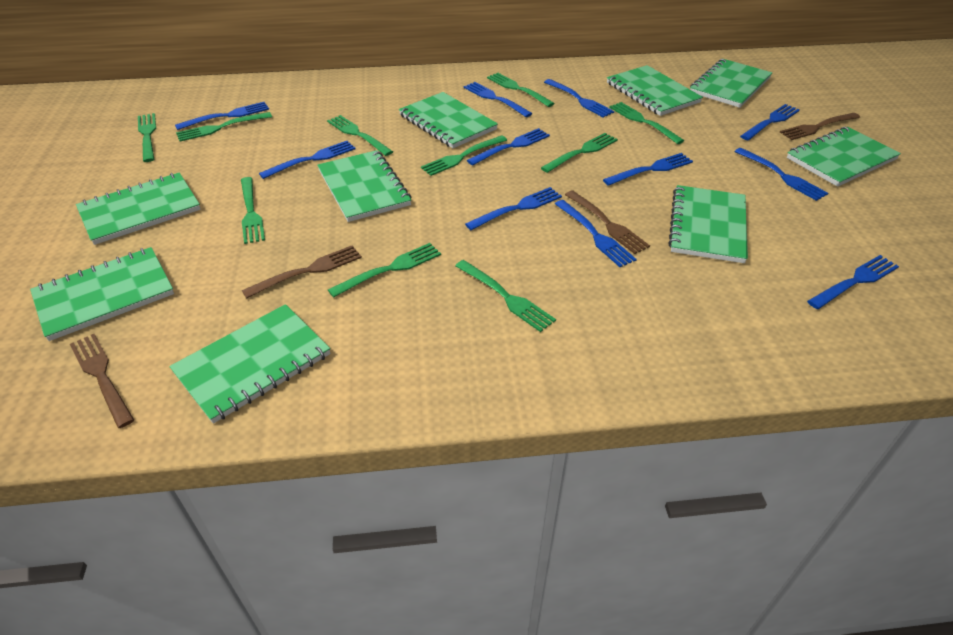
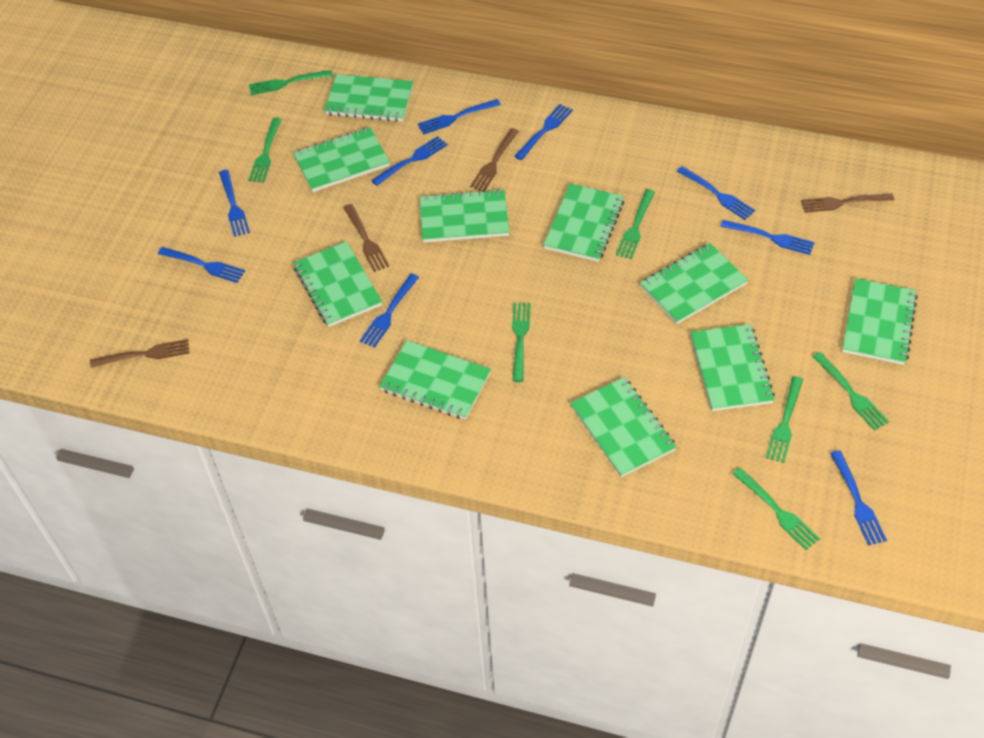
blue fork: 11 -> 9
green fork: 10 -> 7
green notebook: 9 -> 10

